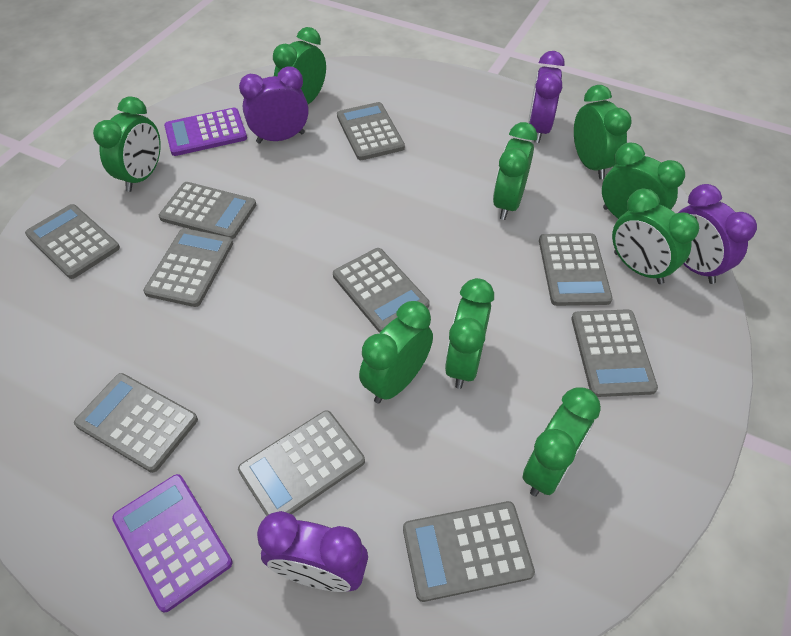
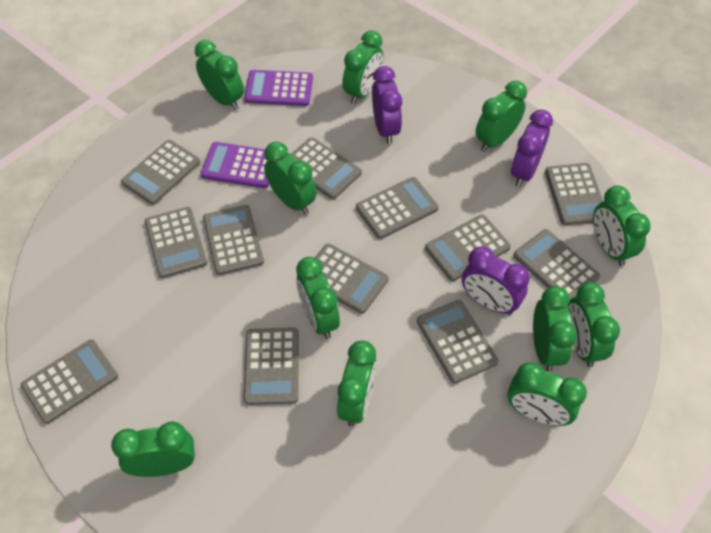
green clock: 9 -> 11
grey calculator: 10 -> 12
purple clock: 4 -> 3

